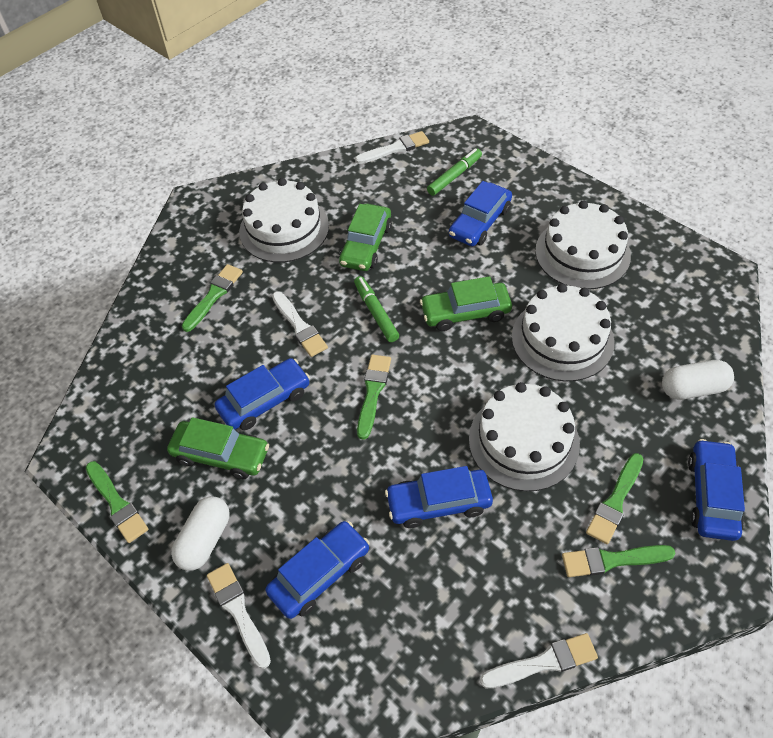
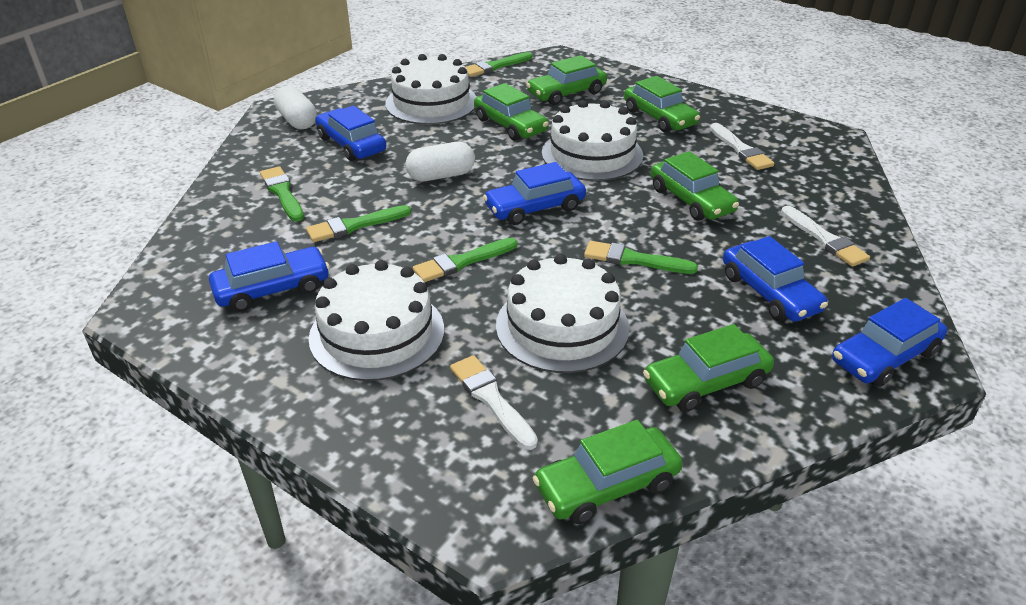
green car: 3 -> 6
green marker: 2 -> 0
white brush: 4 -> 3

